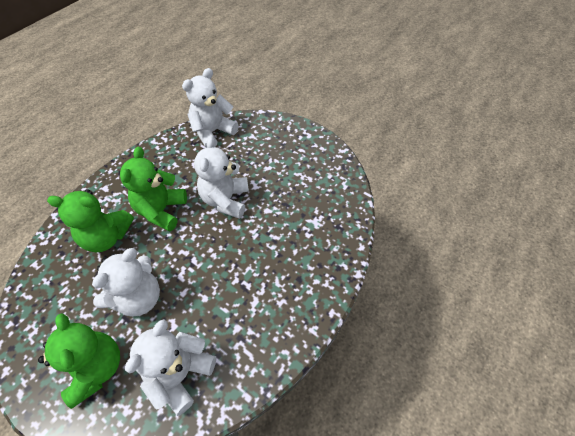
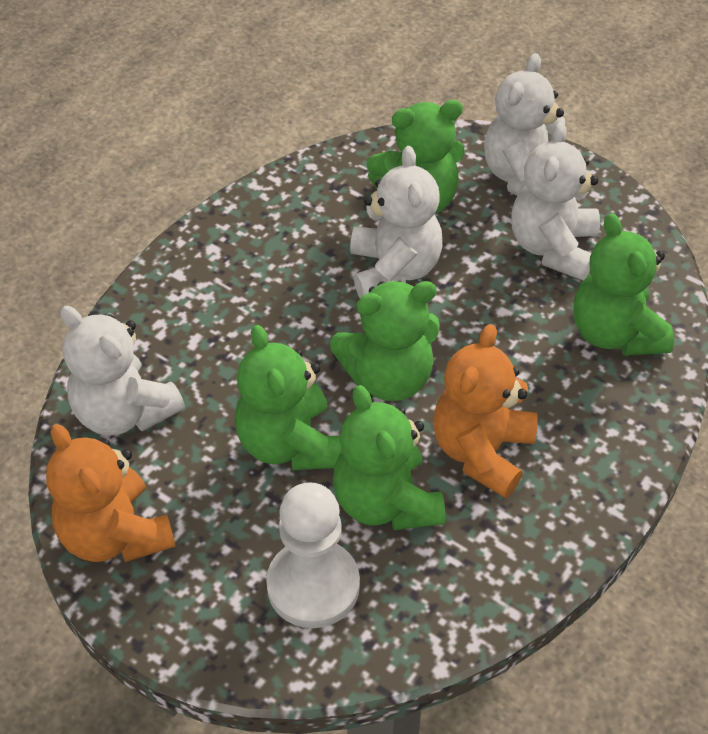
green teddy bear: 3 -> 5
orange teddy bear: 0 -> 2
white pawn: 0 -> 1

